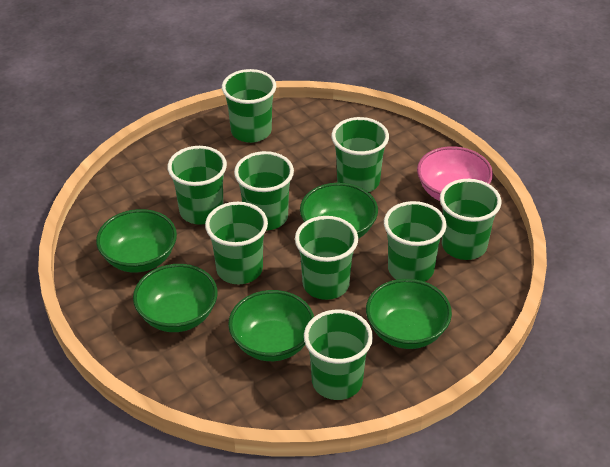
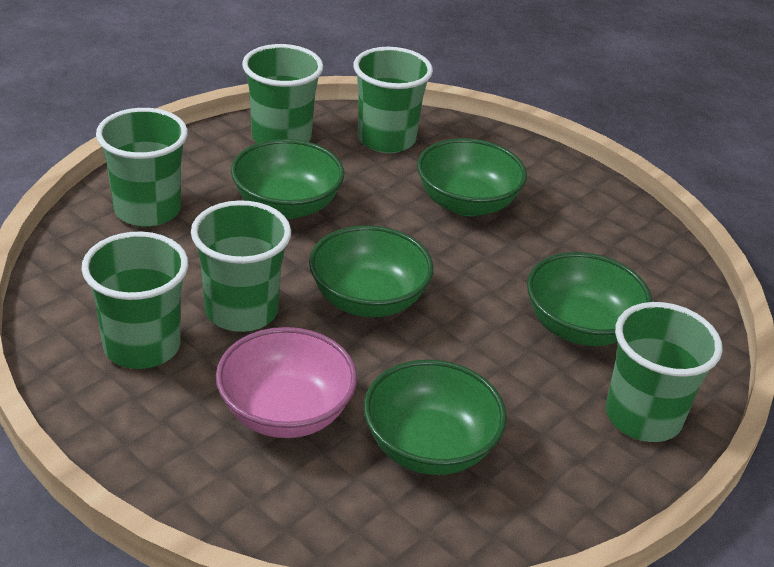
green cup: 9 -> 6

